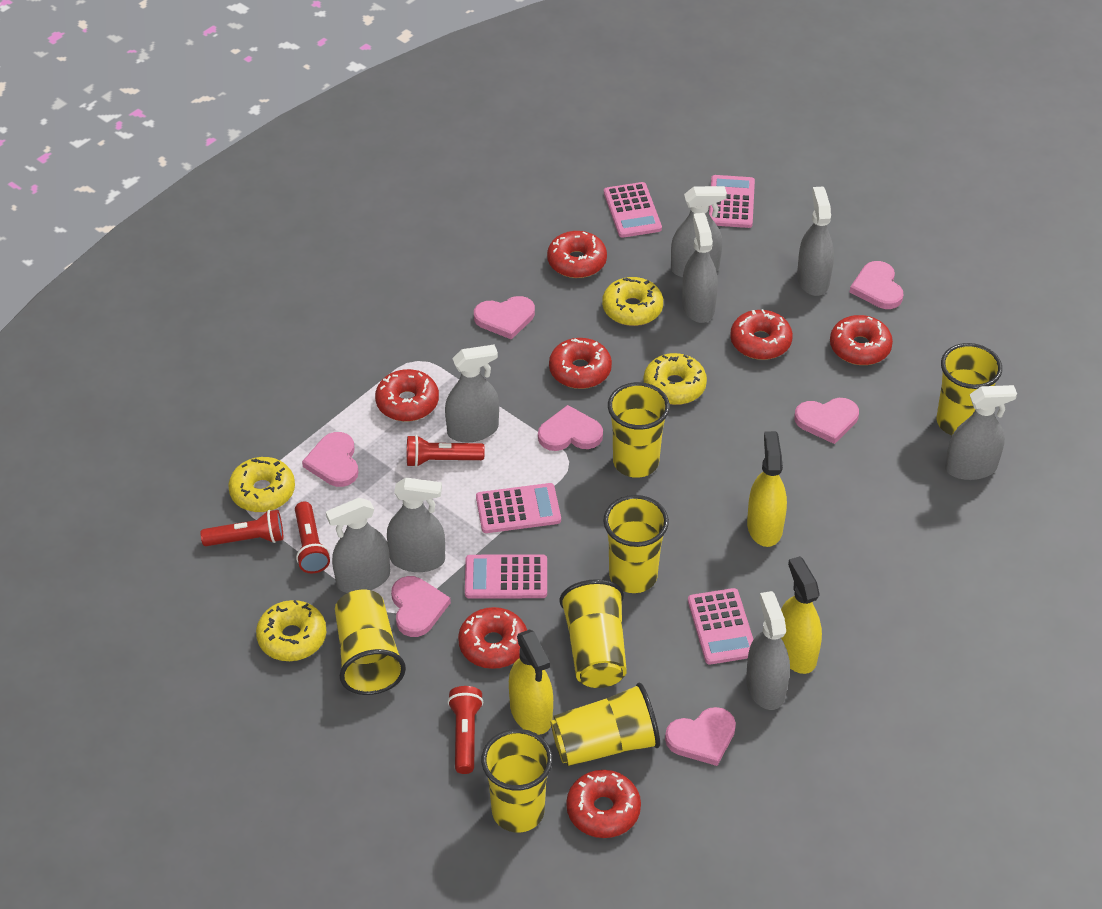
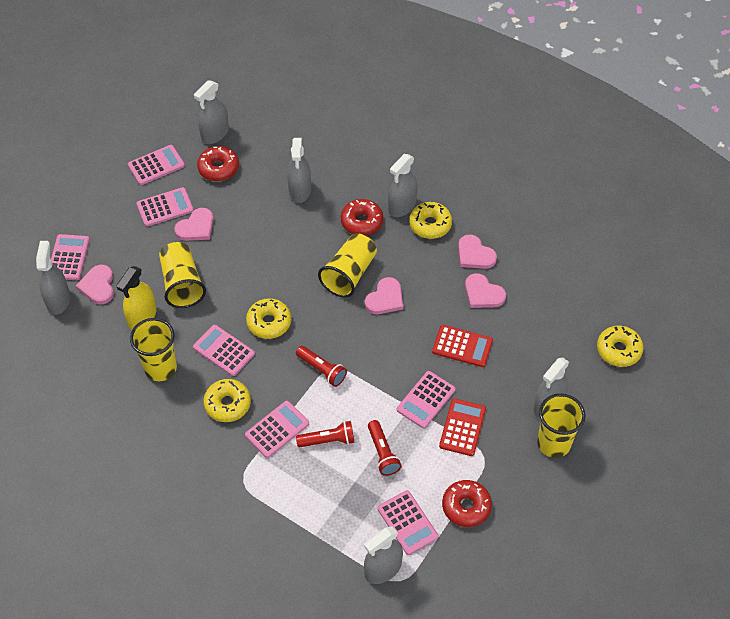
grey spray bottle: 8 -> 6
pink calculator: 5 -> 7
pink heart: 7 -> 5
red calculator: 0 -> 2
red donut: 7 -> 3
red flashlight: 4 -> 3
yellow cup: 7 -> 4
yellow spray bottle: 3 -> 1

